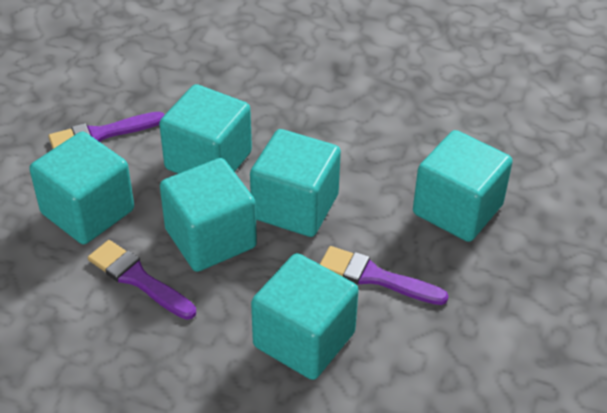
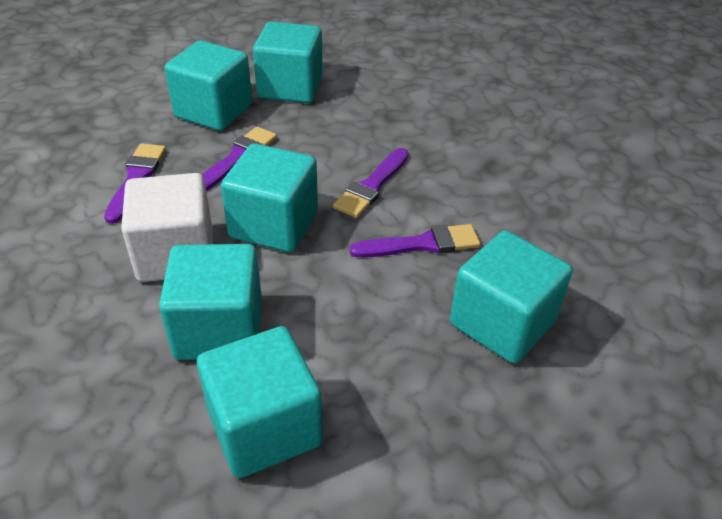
purple brush: 3 -> 4
white cube: 0 -> 1

